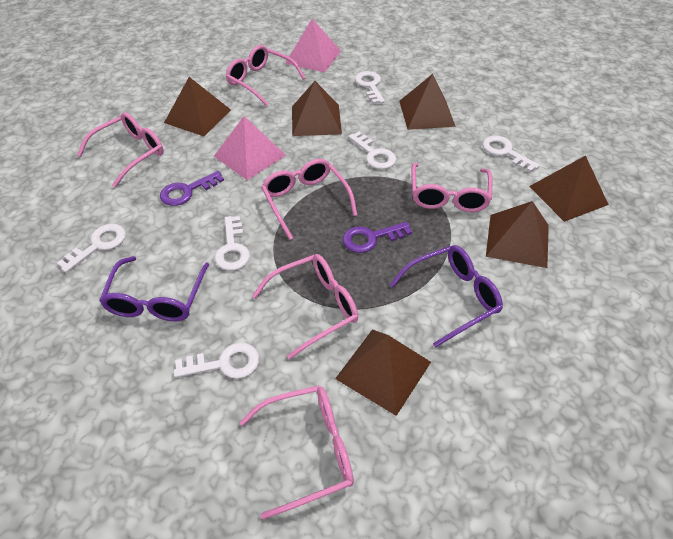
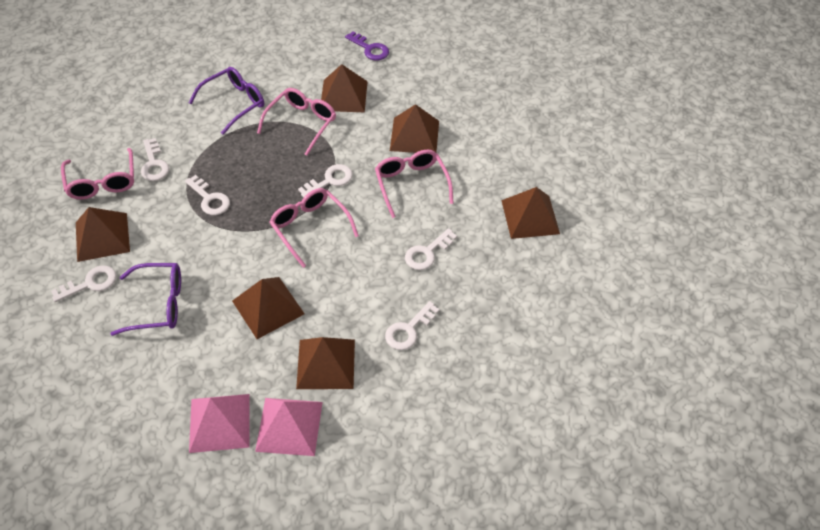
pink glasses: 6 -> 4
purple key: 2 -> 1

